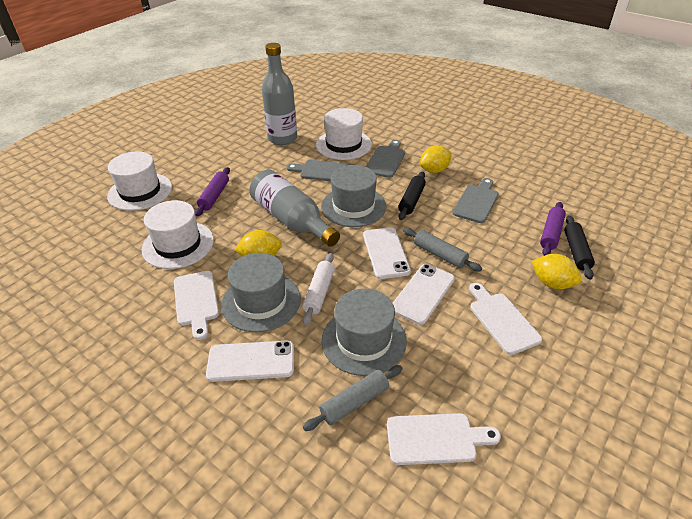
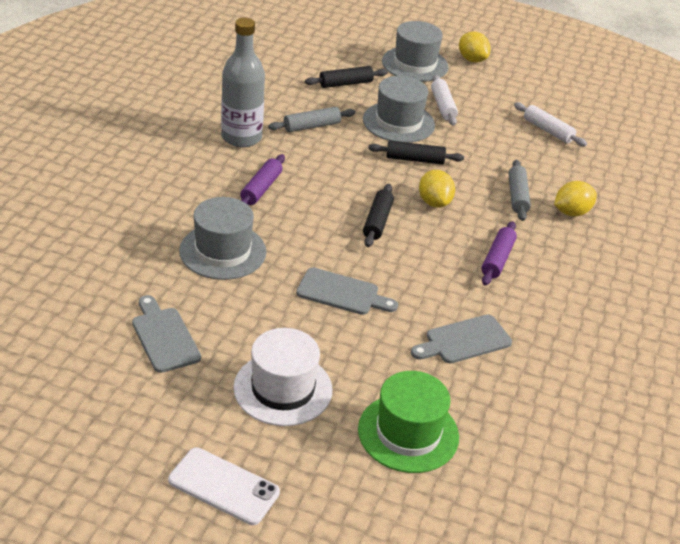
black rolling pin: 2 -> 3
green hat: 0 -> 1
grey bottle: 2 -> 1
white cutting board: 3 -> 0
white hat: 3 -> 1
white phone: 3 -> 1
white rolling pin: 1 -> 2

